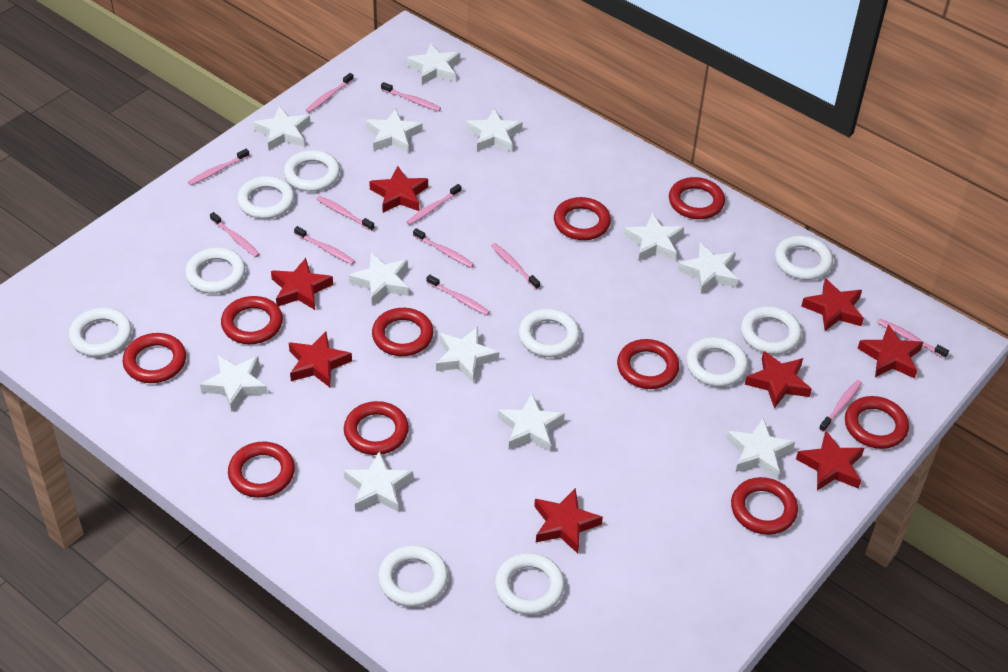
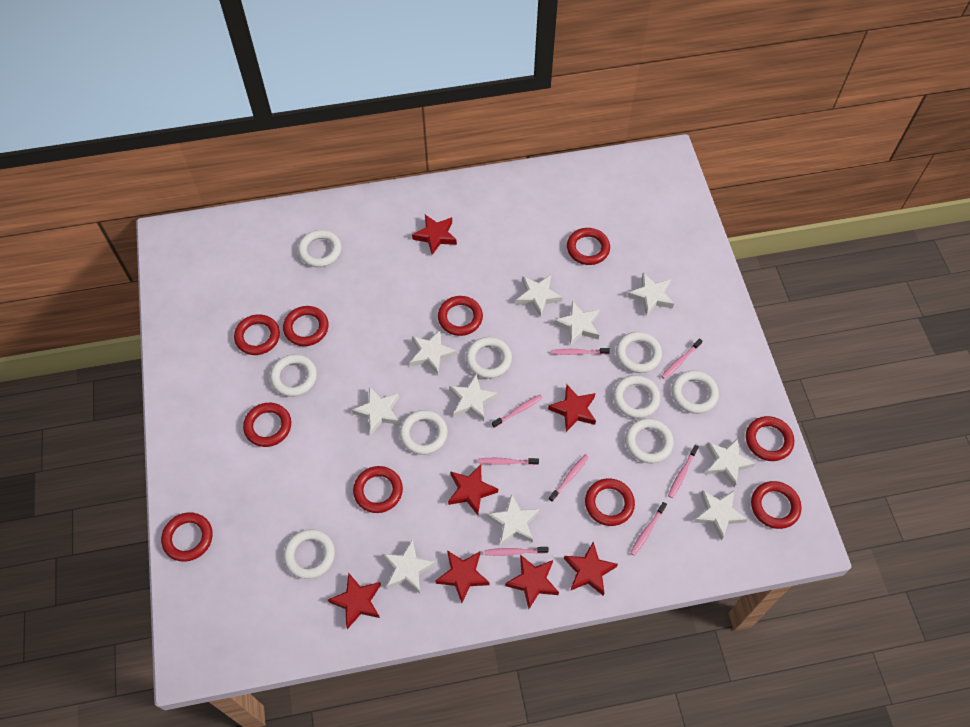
pink toothbrush: 12 -> 8
red star: 8 -> 7
white ring: 10 -> 9
white star: 12 -> 10

